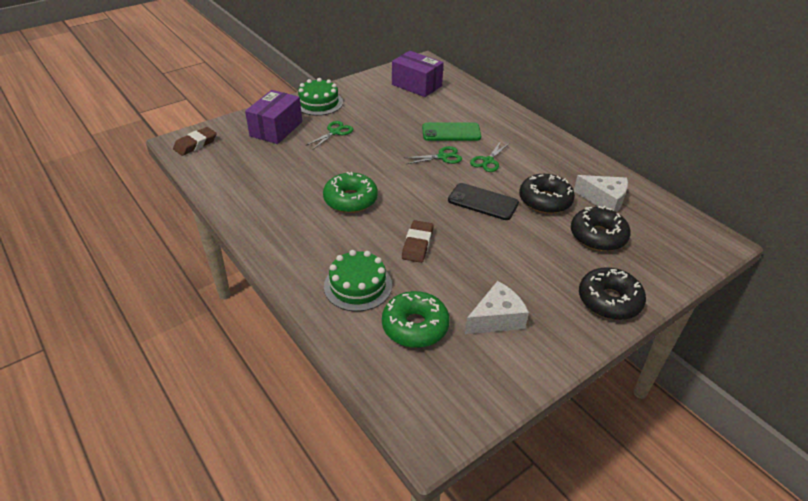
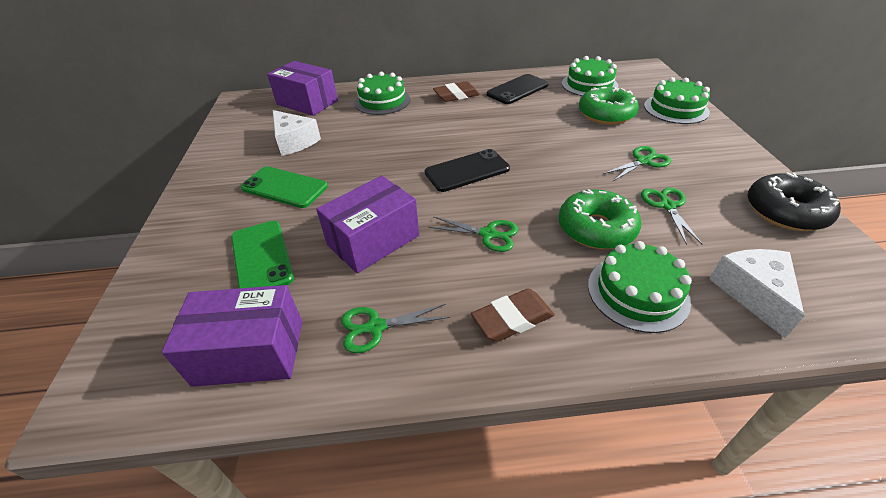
black donut: 3 -> 1
black phone: 1 -> 2
green cake: 2 -> 4
green phone: 1 -> 2
green scissors: 3 -> 4
purple box: 2 -> 3

